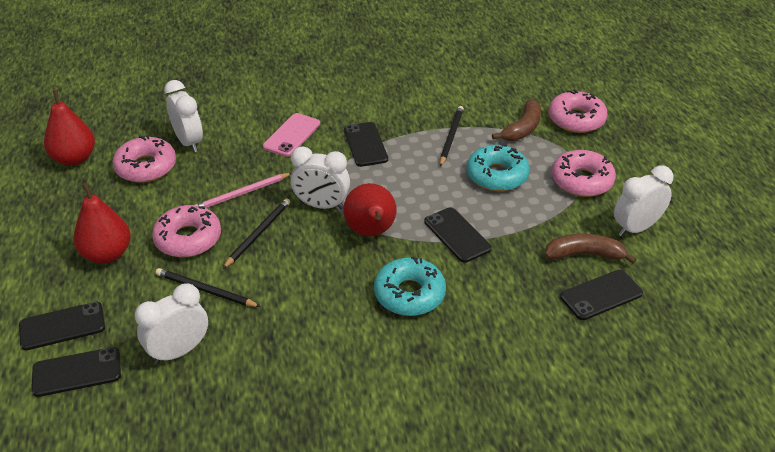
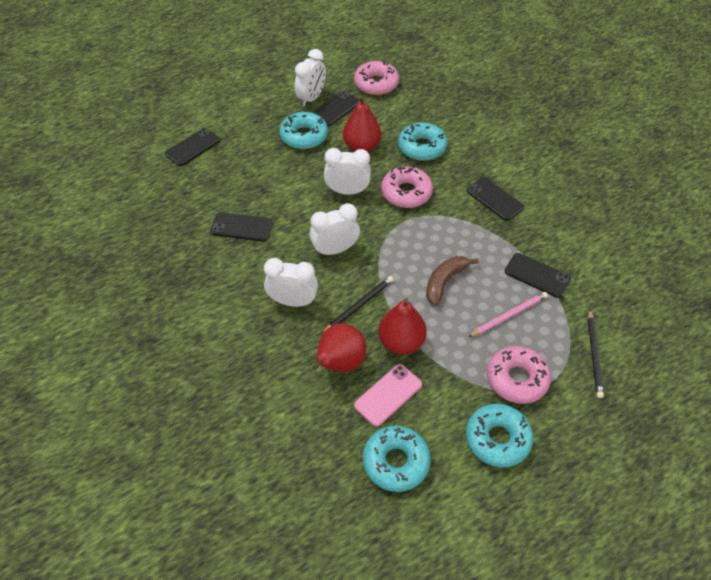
black pencil: 3 -> 2
brown banana: 2 -> 1
pink donut: 4 -> 3
turquoise donut: 2 -> 4

